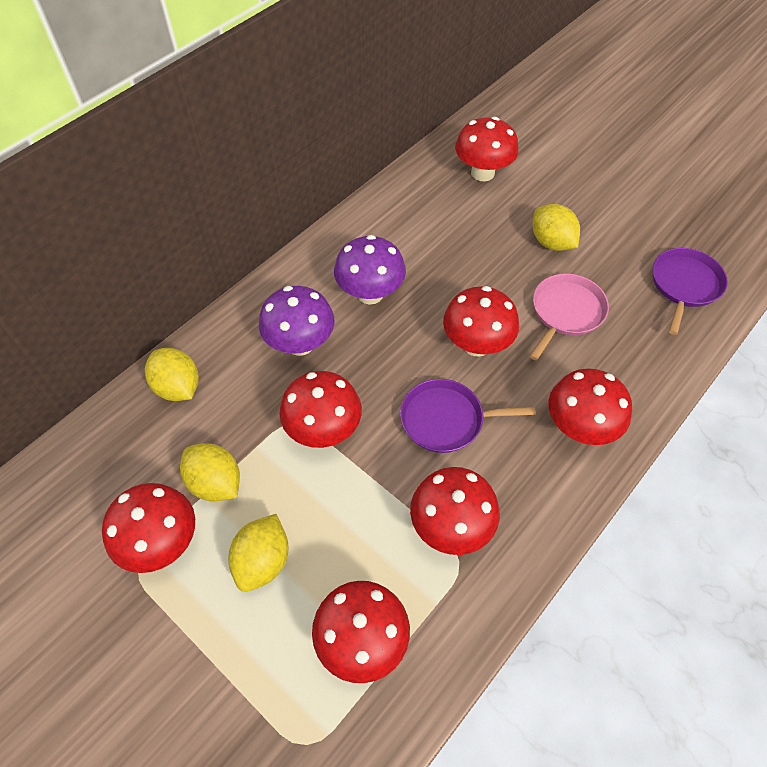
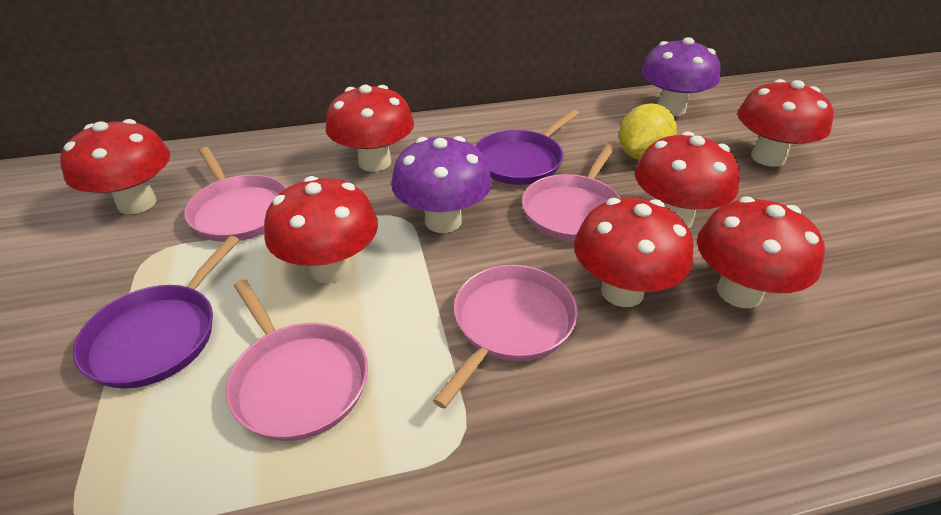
pink pan: 1 -> 4
yellow lemon: 4 -> 1

